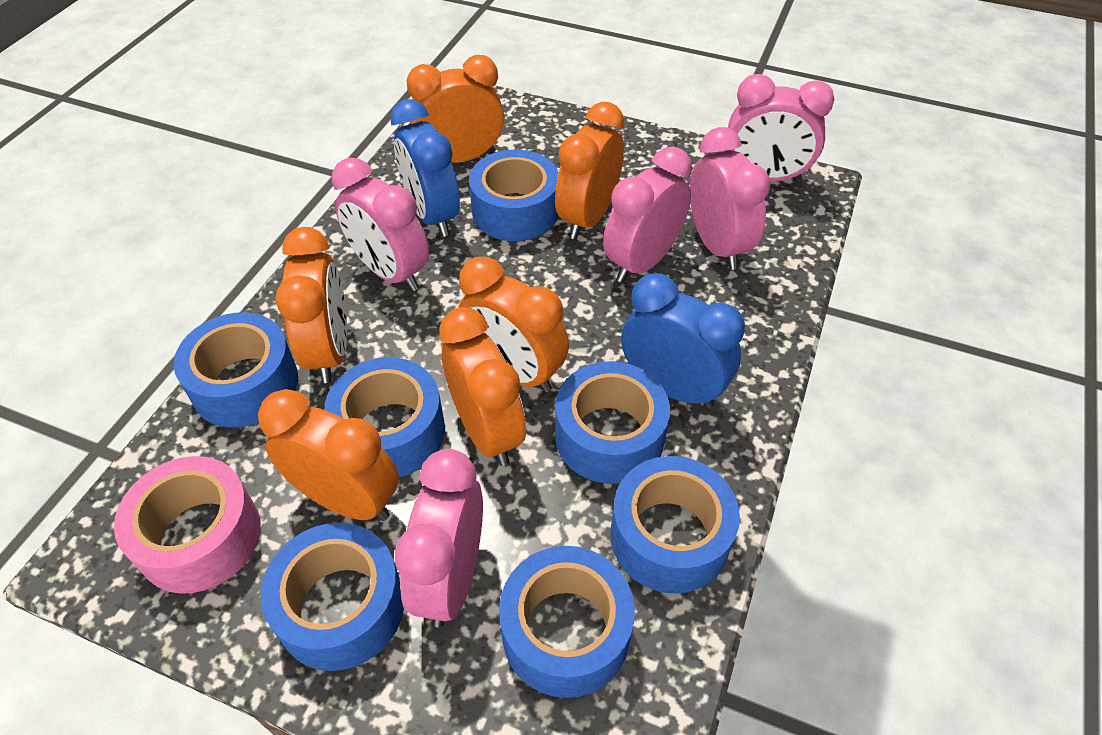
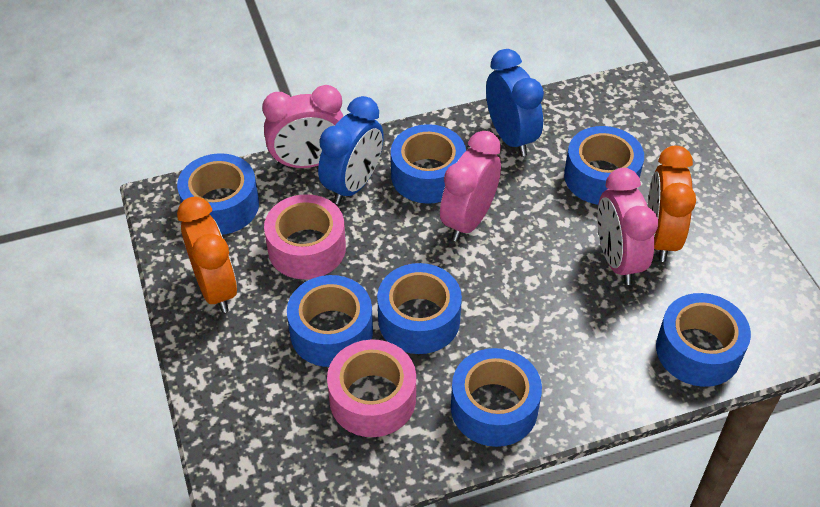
orange clock: 6 -> 2
pink clock: 5 -> 3
pink tape: 1 -> 2

